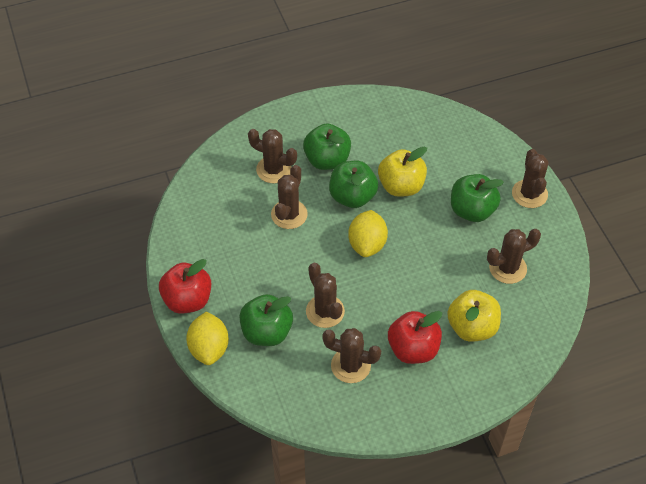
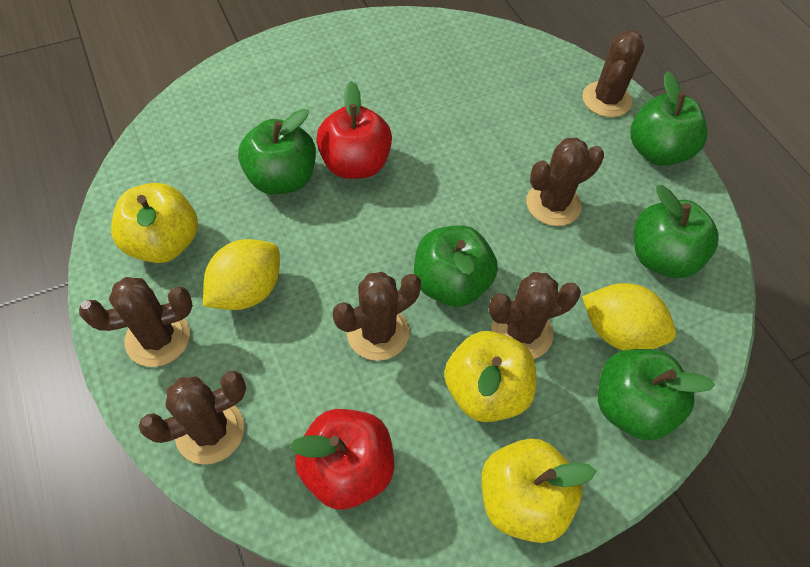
green apple: 4 -> 5
yellow apple: 2 -> 3

